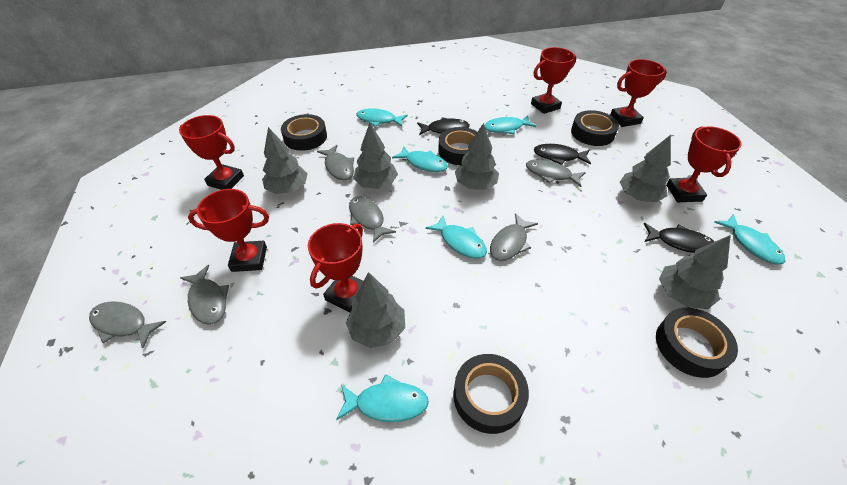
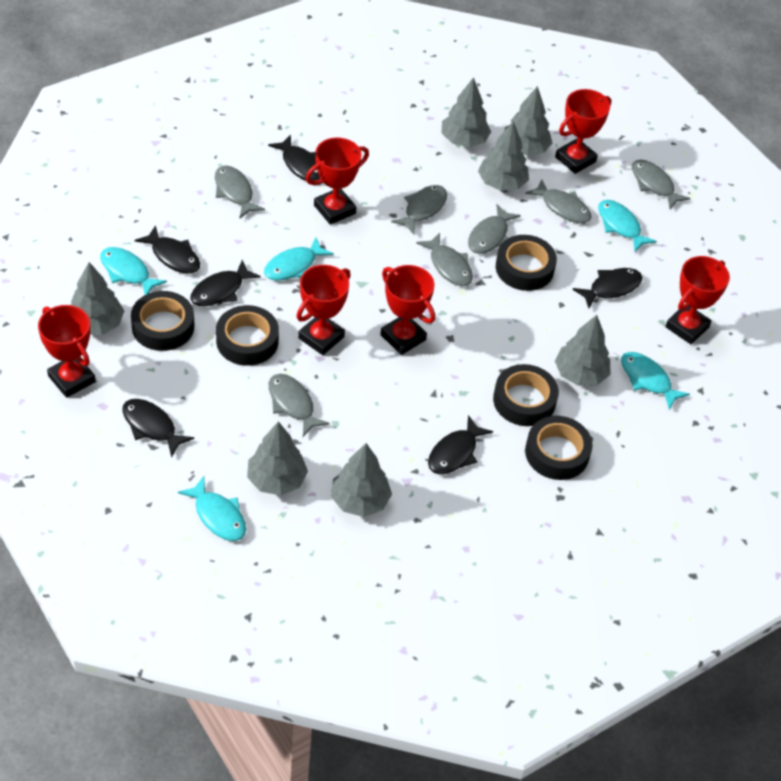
black fish: 3 -> 6
grey fish: 6 -> 7
grey tree: 6 -> 7
turquoise fish: 6 -> 5

